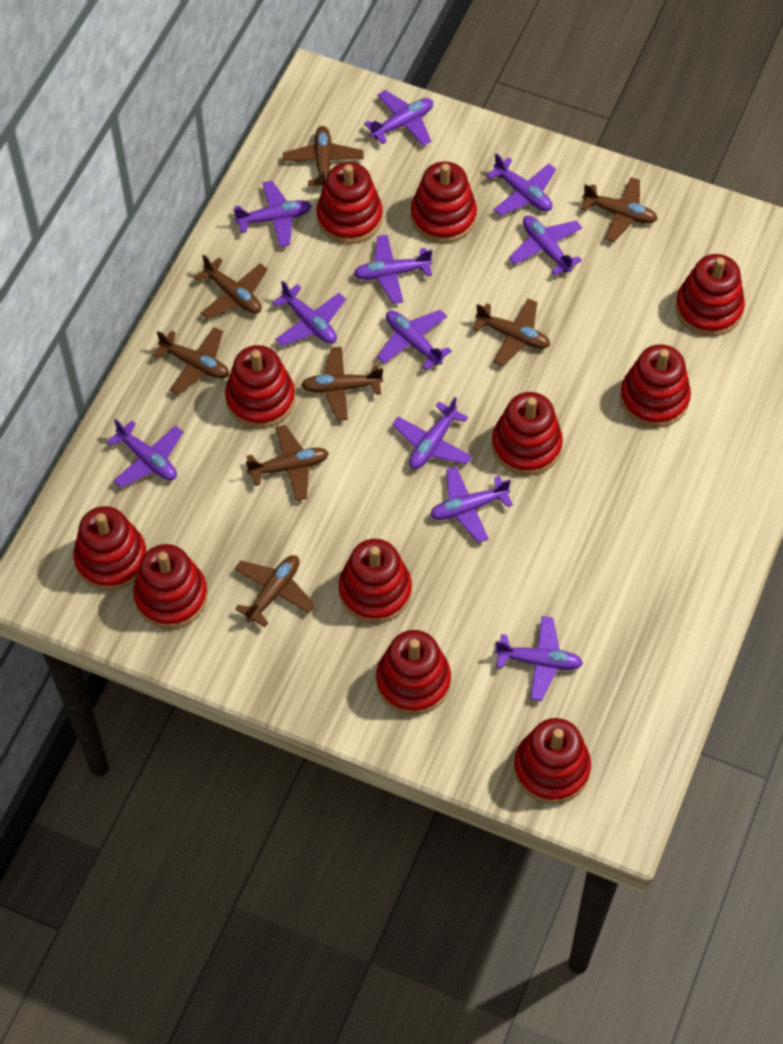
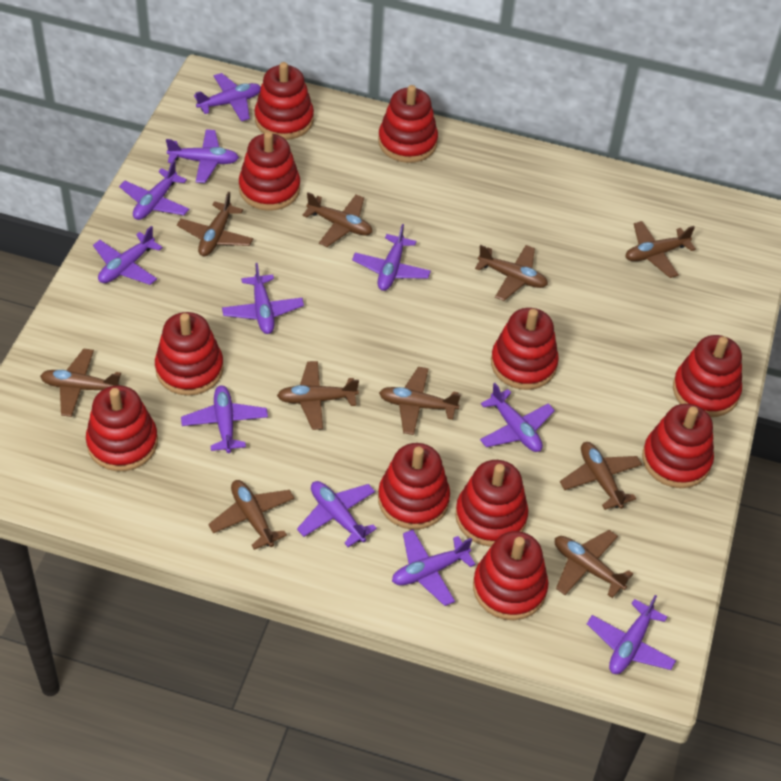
brown plane: 8 -> 10

